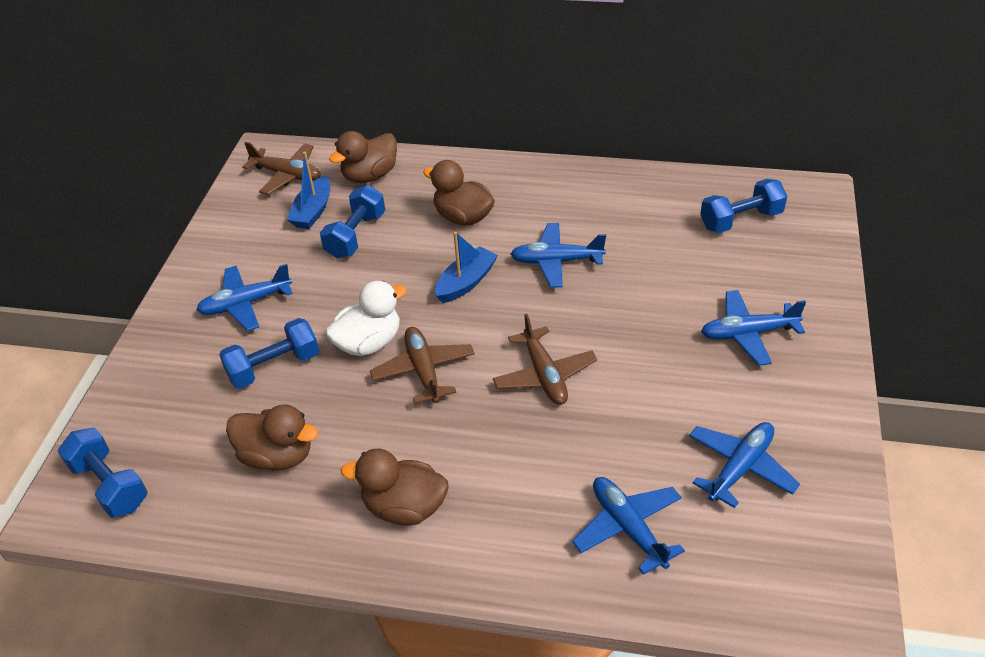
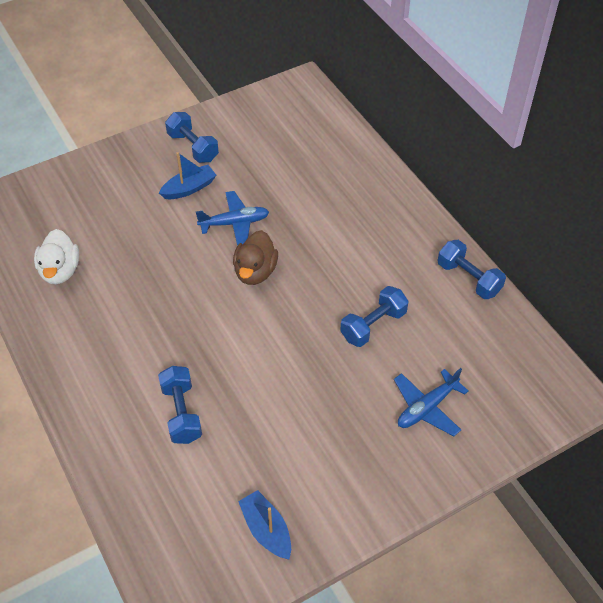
blue plane: 5 -> 2
brown duck: 4 -> 1
brown plane: 3 -> 0

